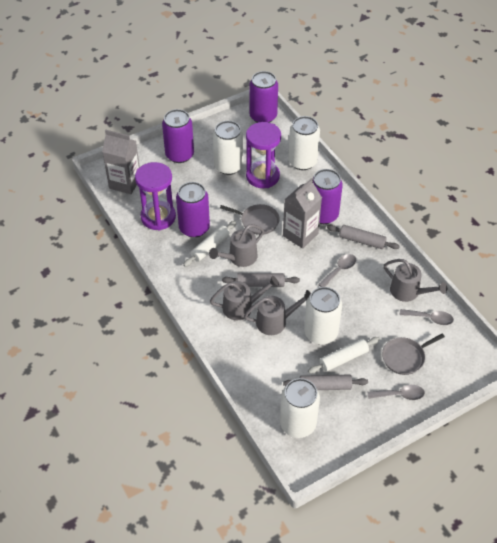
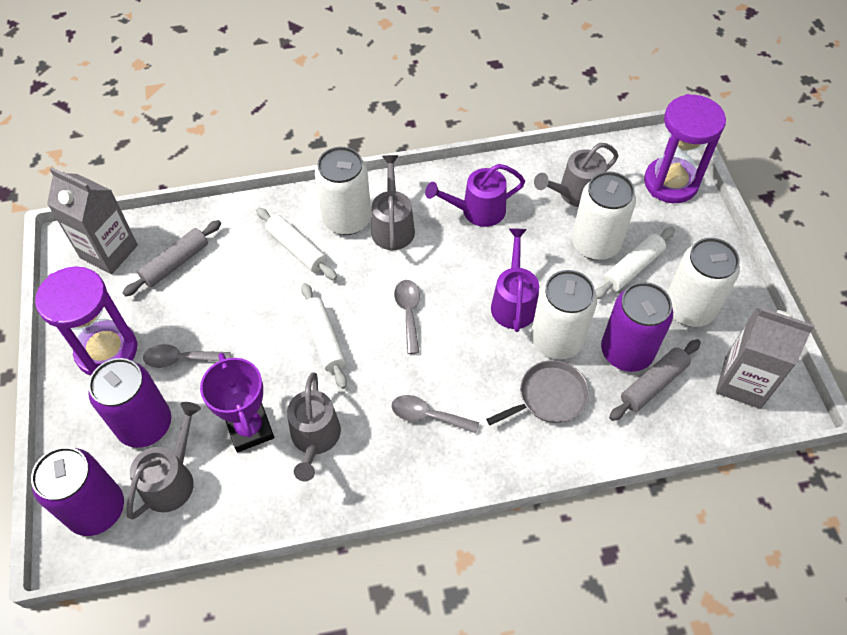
grey pan: 2 -> 1
grey rolling pin: 3 -> 2
purple can: 4 -> 3
purple trophy: 0 -> 1
purple watering can: 0 -> 2
white rolling pin: 2 -> 3

